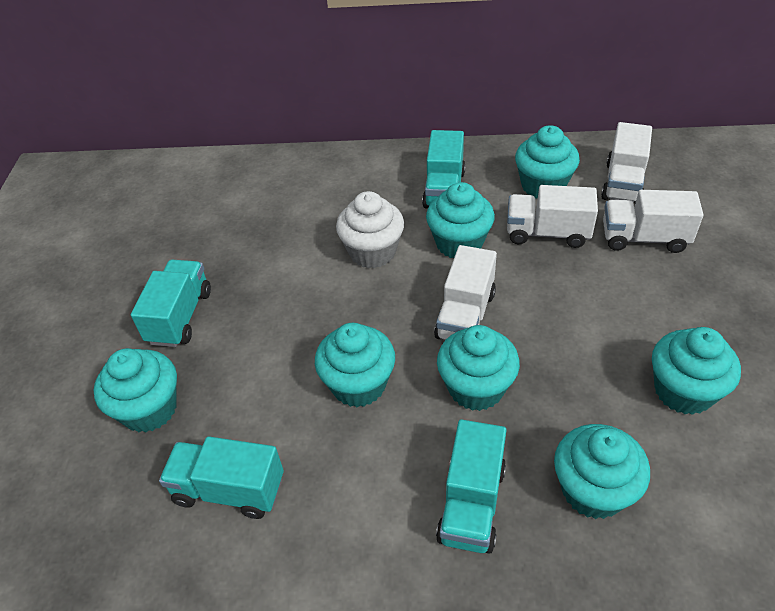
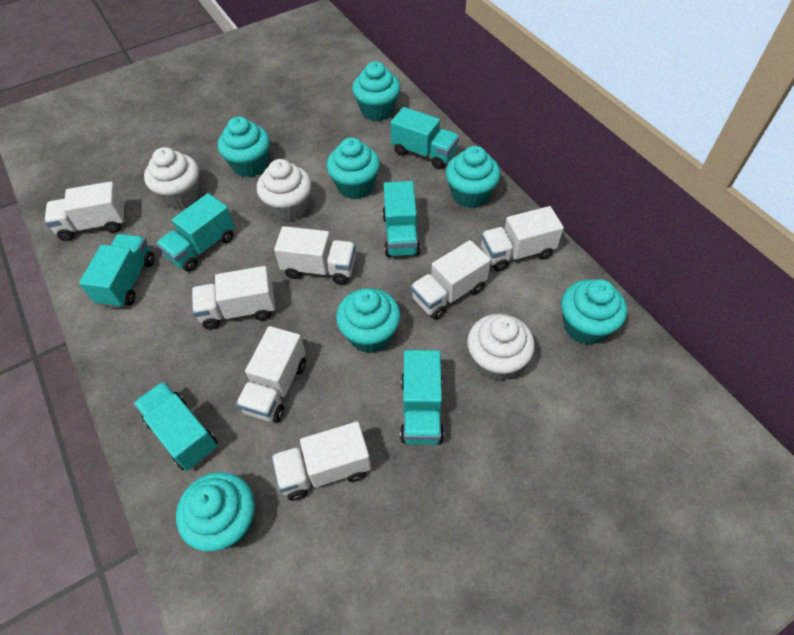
turquoise truck: 4 -> 6
white cupcake: 1 -> 3
white truck: 4 -> 7

